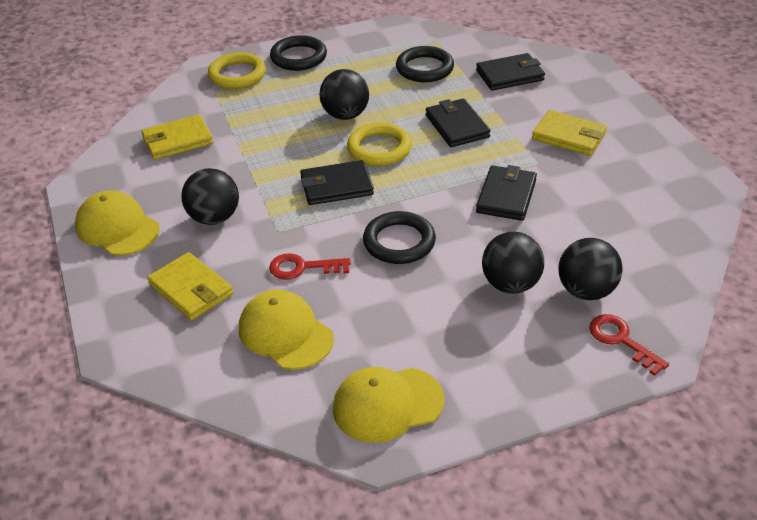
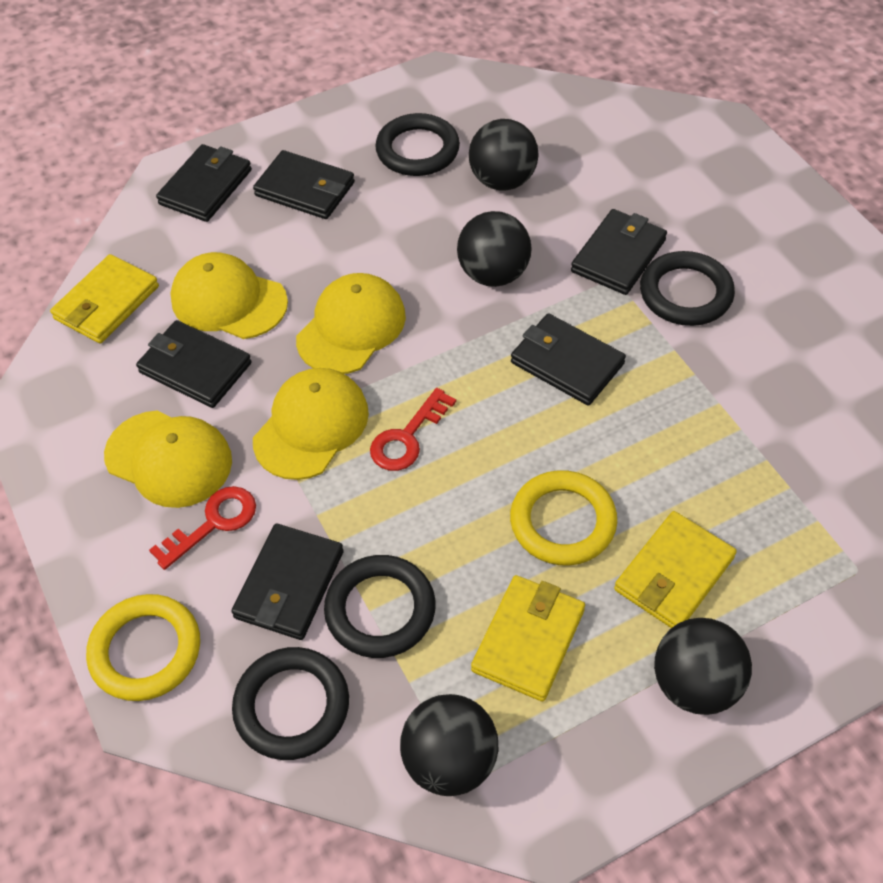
black ring: 3 -> 4
black wallet: 4 -> 6
yellow cap: 3 -> 4

